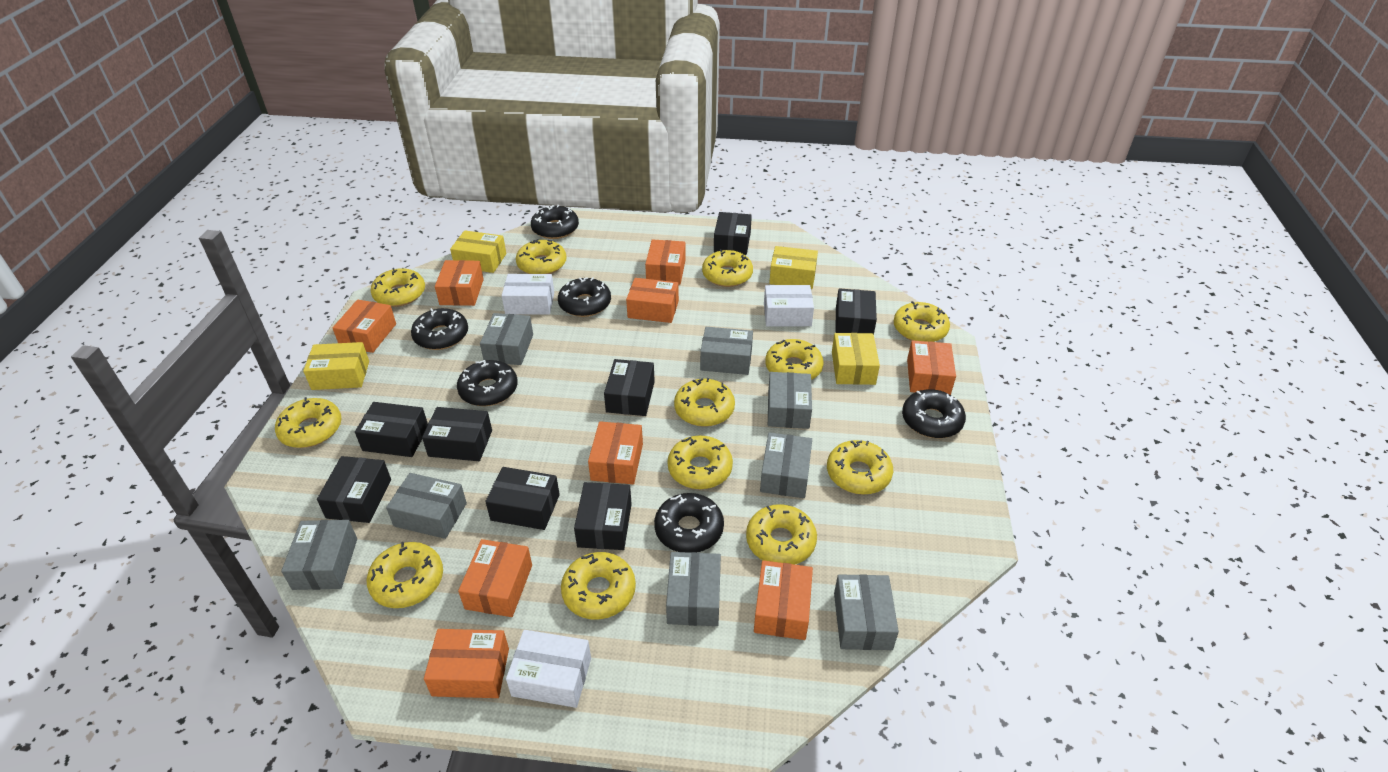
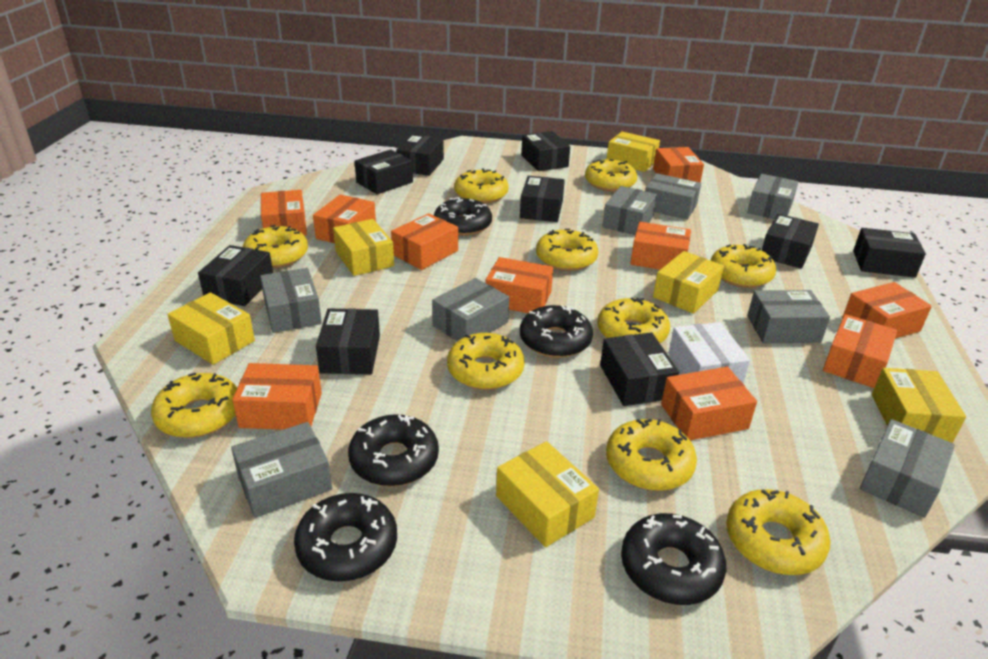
black box: 8 -> 9
black donut: 6 -> 5
orange box: 9 -> 10
white box: 3 -> 1
yellow box: 4 -> 6
yellow donut: 12 -> 10

